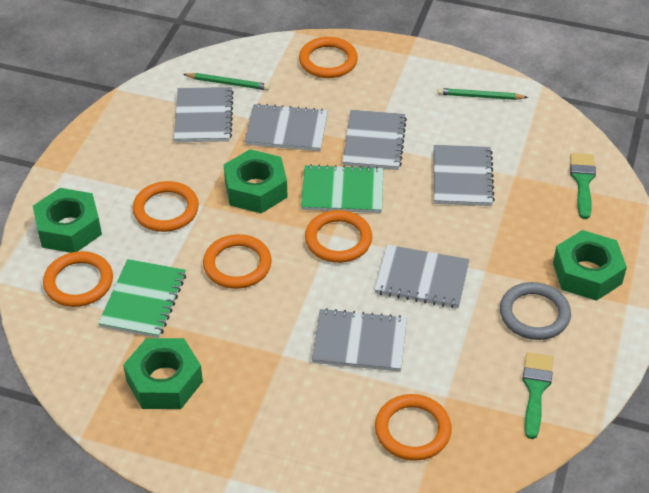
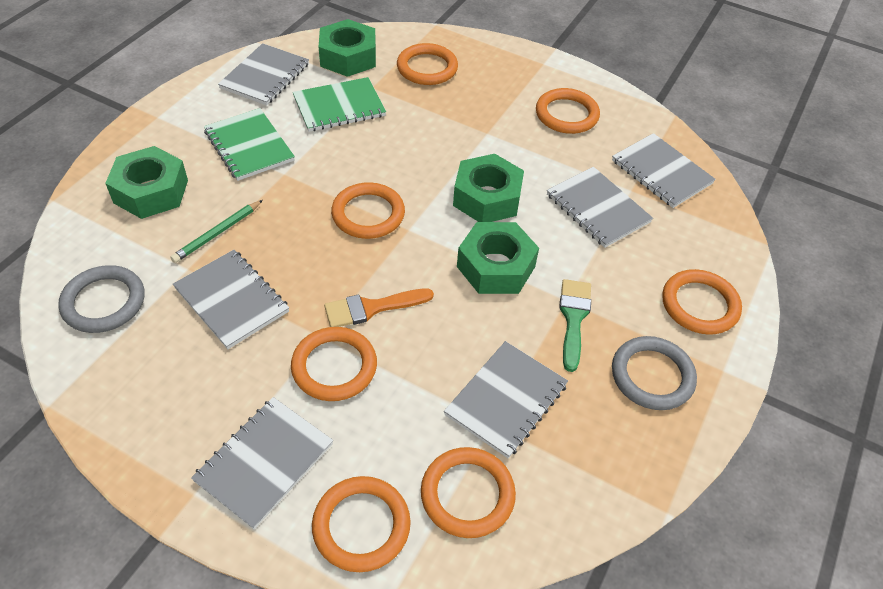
green brush: 2 -> 1
green pencil: 2 -> 1
grey ring: 1 -> 2
orange brush: 0 -> 1
orange ring: 6 -> 7

